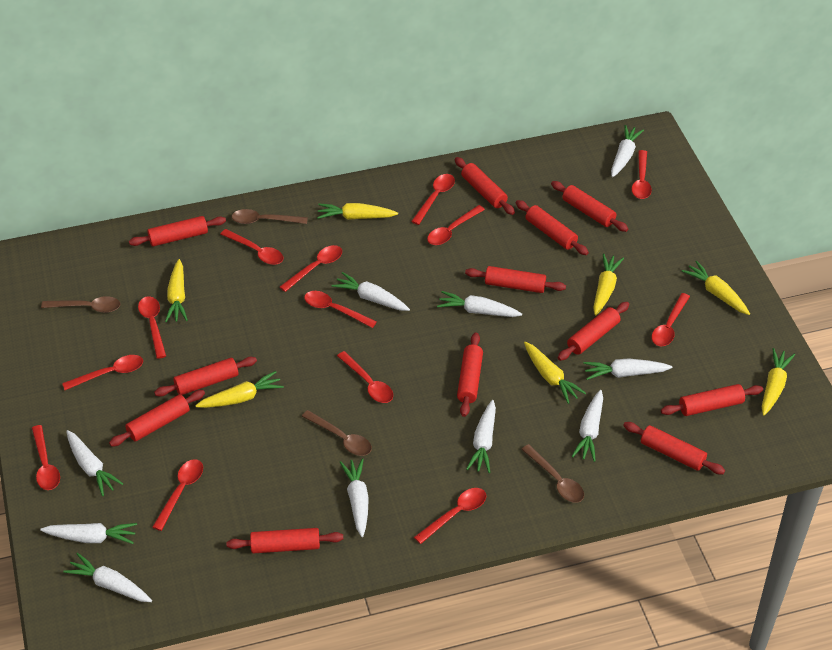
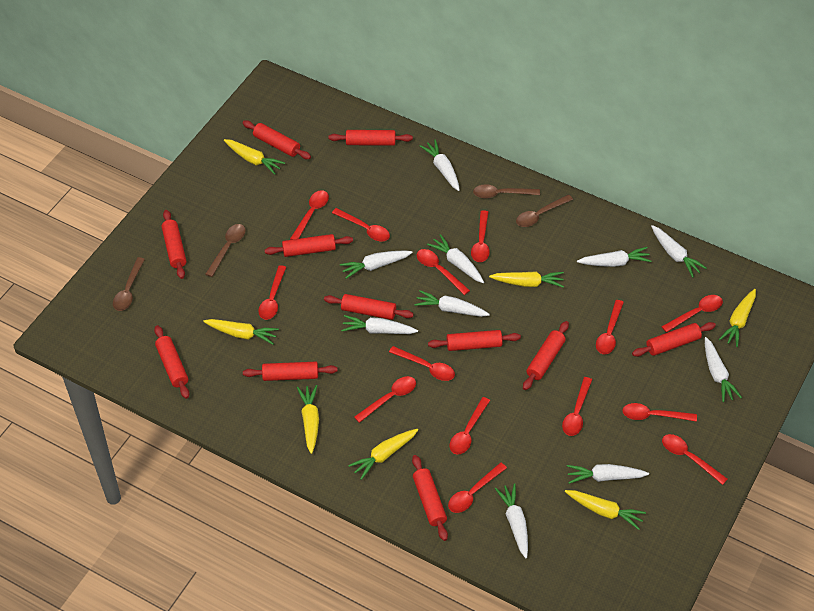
red rolling pin: 12 -> 11
red spoon: 13 -> 14

